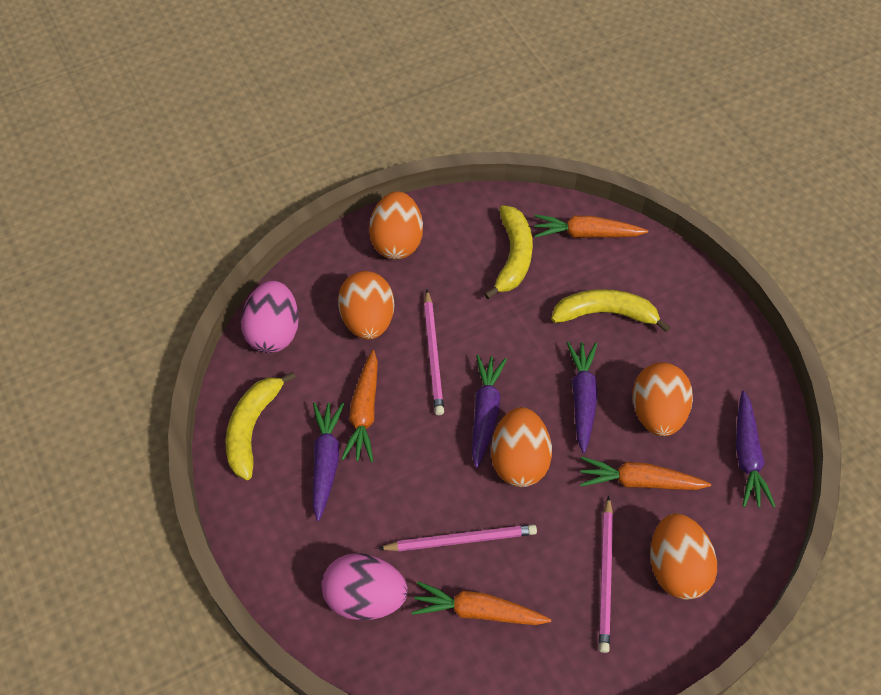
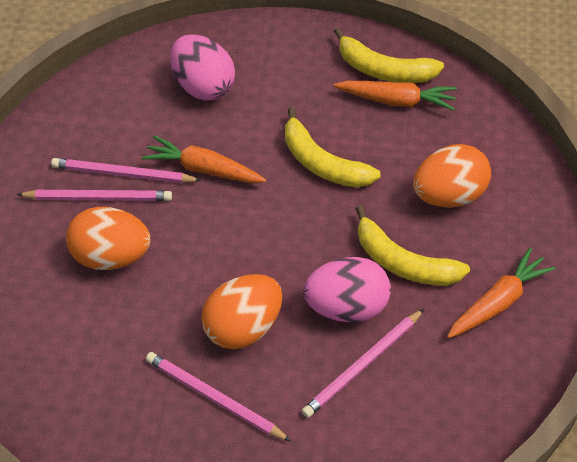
orange carrot: 4 -> 3
orange egg: 5 -> 3
pink pencil: 3 -> 4
purple carrot: 4 -> 0

